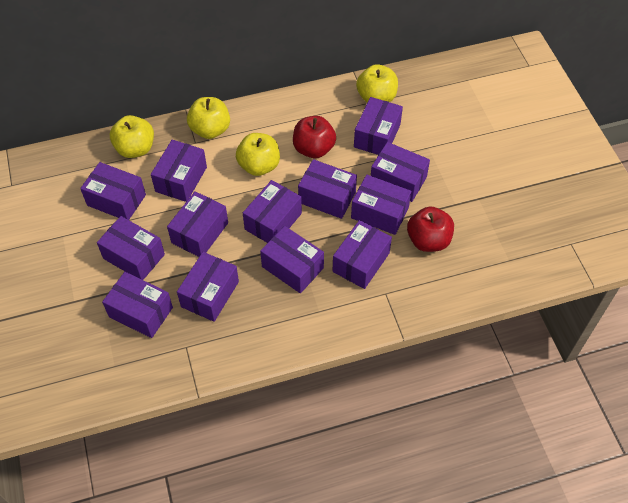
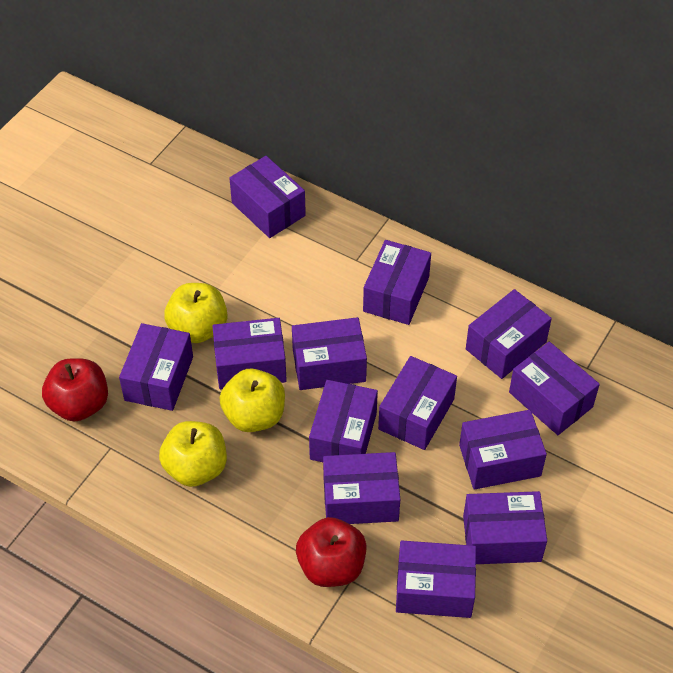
yellow apple: 4 -> 3

